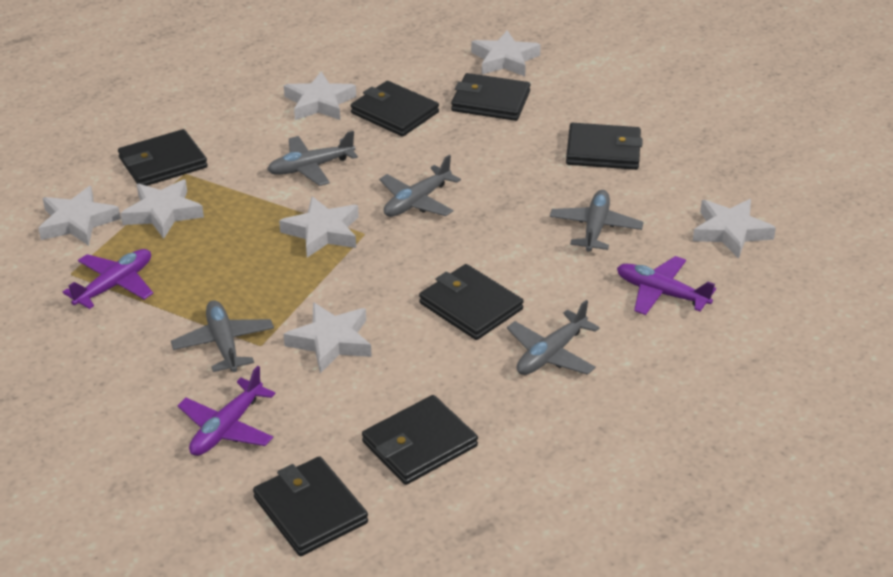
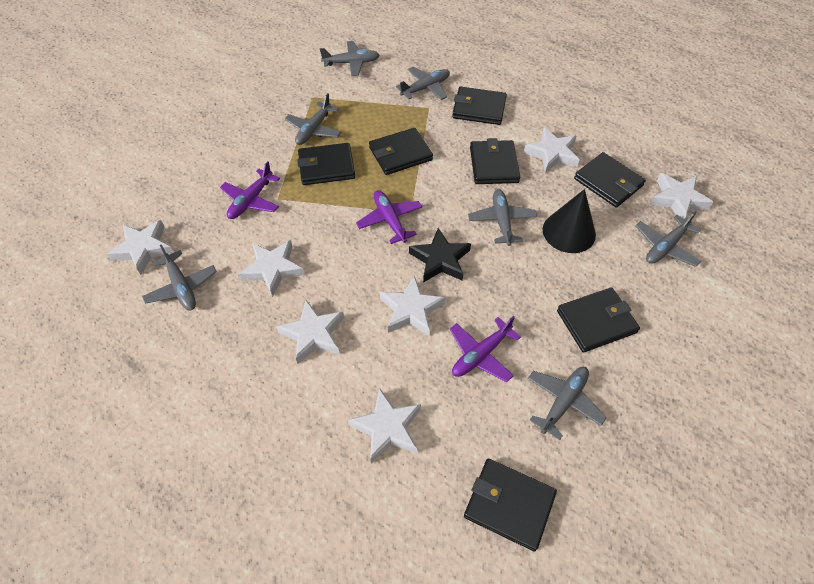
black cone: 0 -> 1
black star: 0 -> 1
grey plane: 5 -> 7

